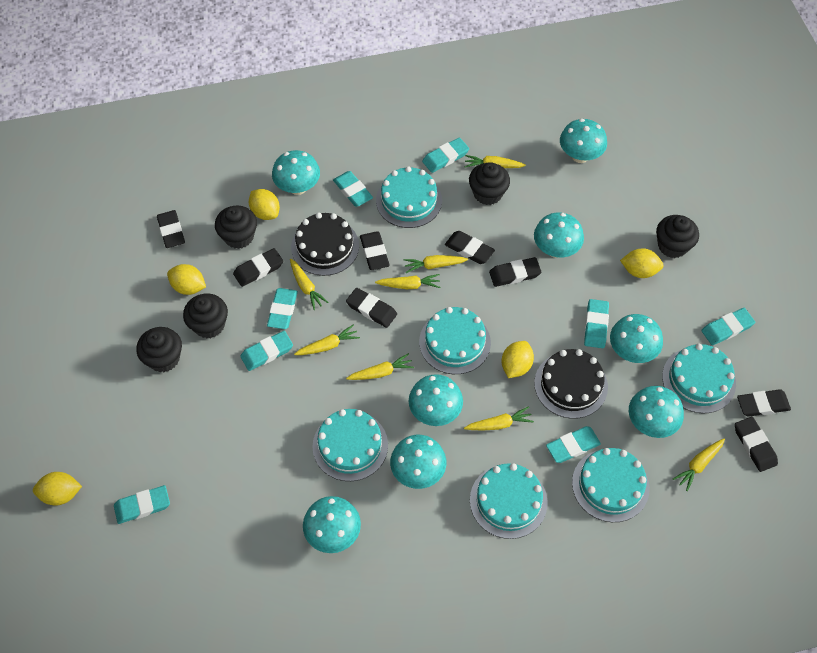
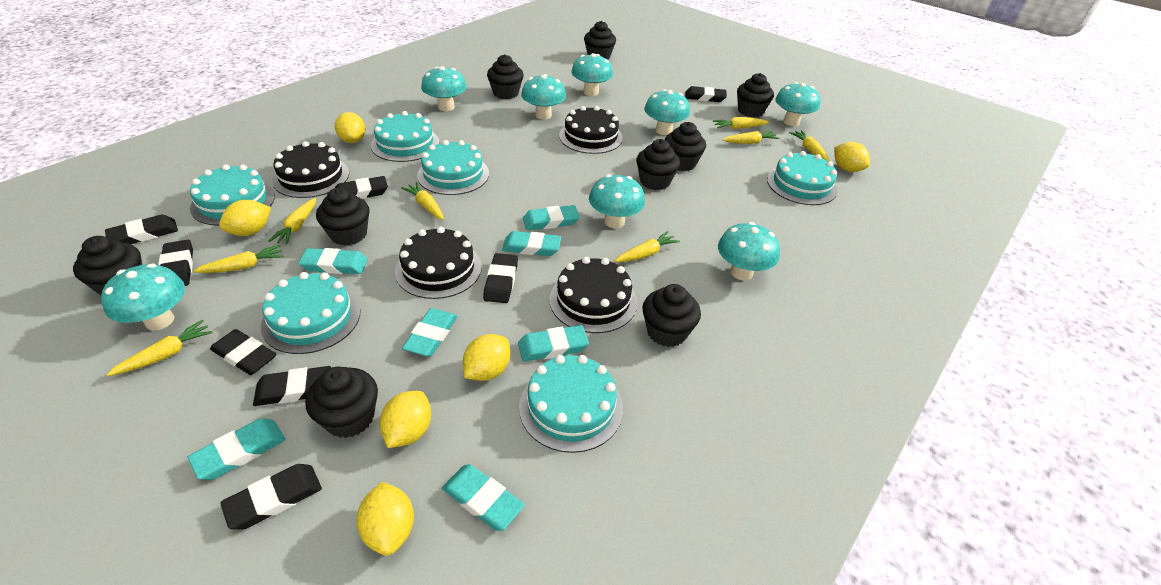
black cake: 2 -> 4
black cupcake: 5 -> 9
turquoise eraser: 8 -> 7
yellow lemon: 5 -> 6

